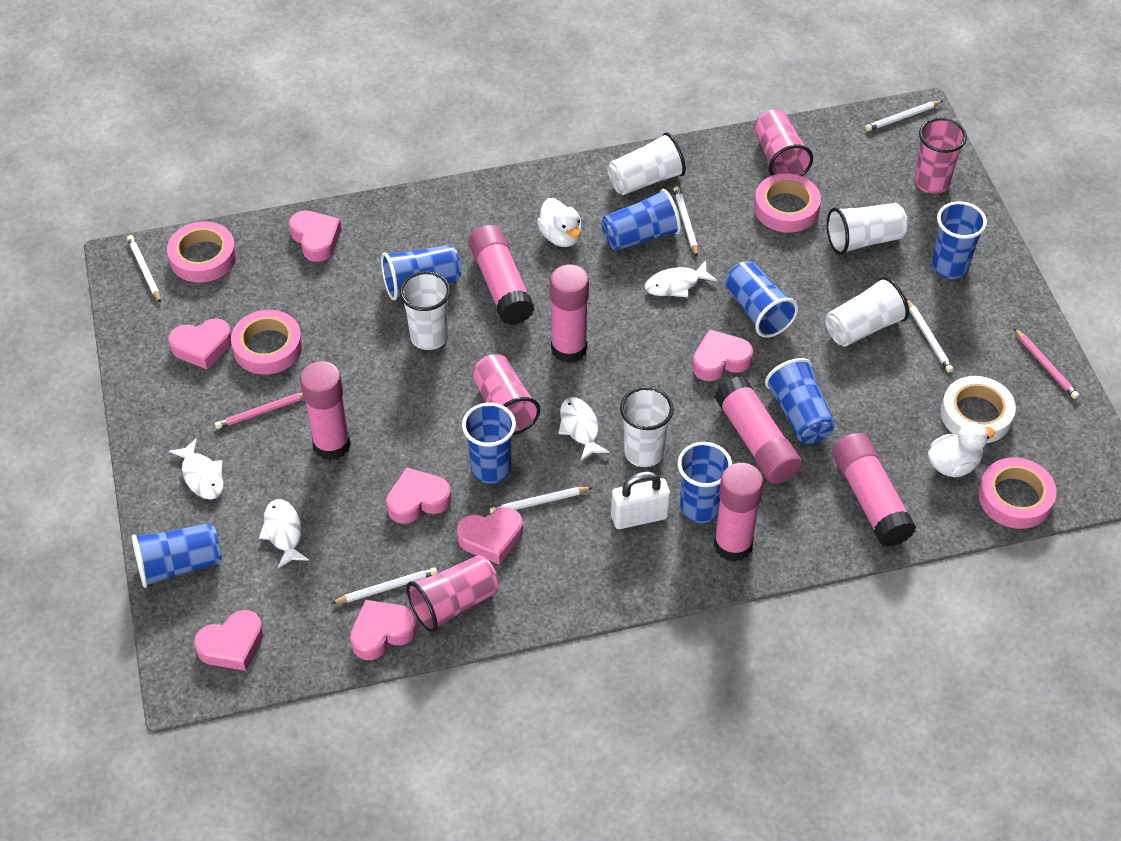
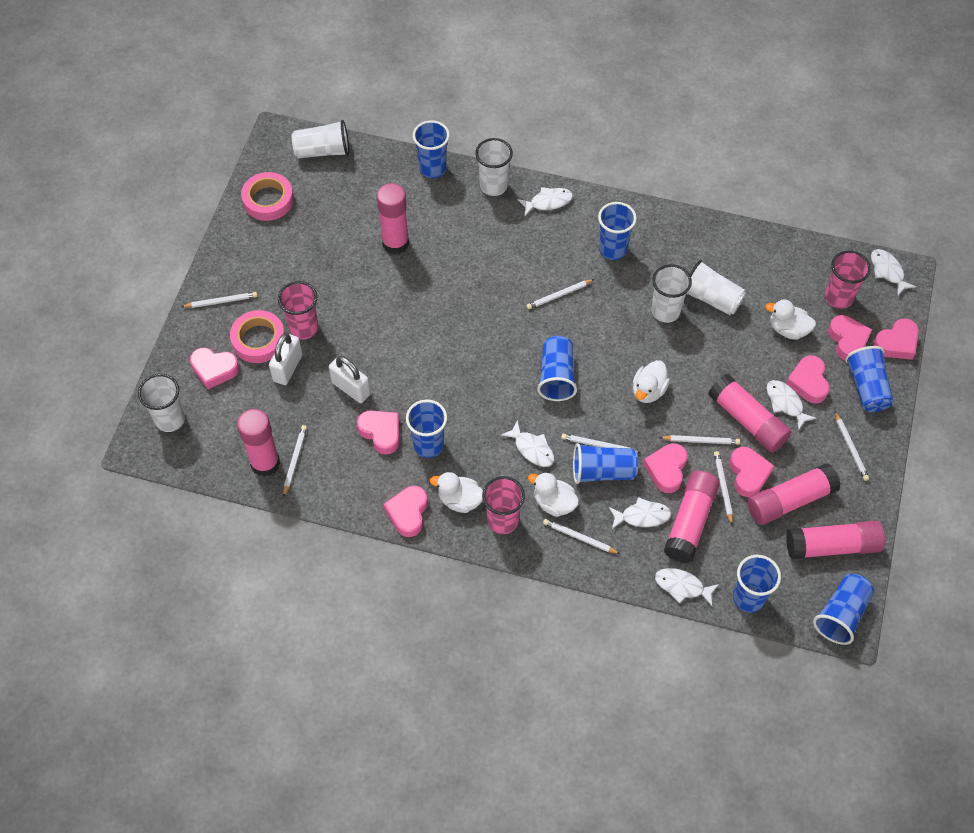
pink cup: 4 -> 3
pink heart: 7 -> 8
pink pencil: 2 -> 0
pink tape: 4 -> 2
white duck: 2 -> 4
white fish: 4 -> 6
white padlock: 1 -> 2
white pencil: 6 -> 8
white tape: 1 -> 0

